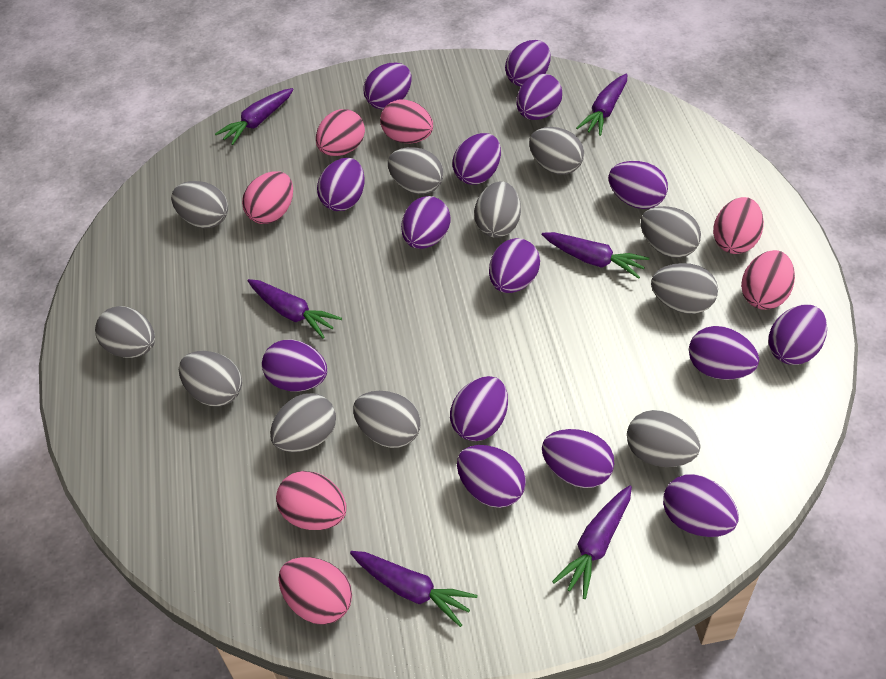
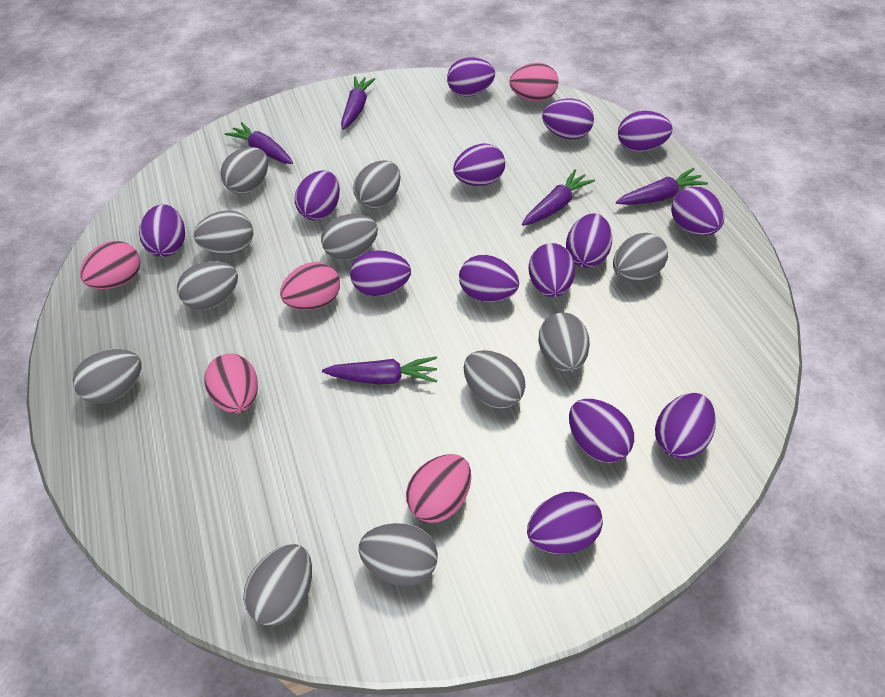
pink egg: 7 -> 5
purple carrot: 6 -> 5
purple egg: 15 -> 14

